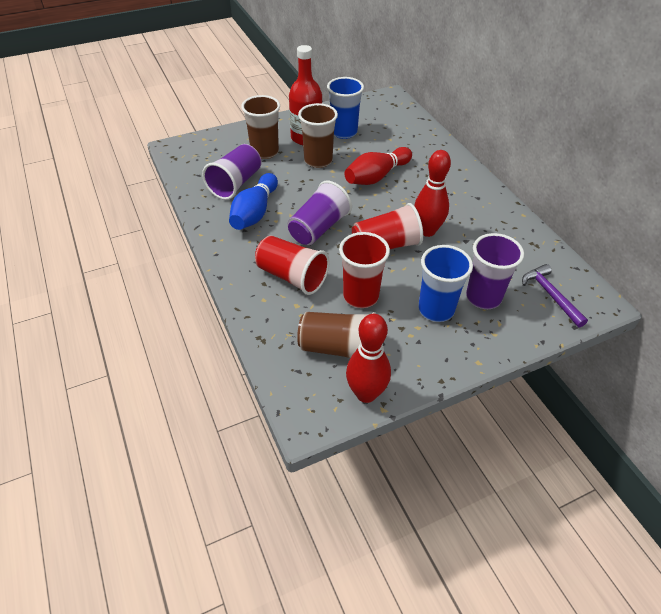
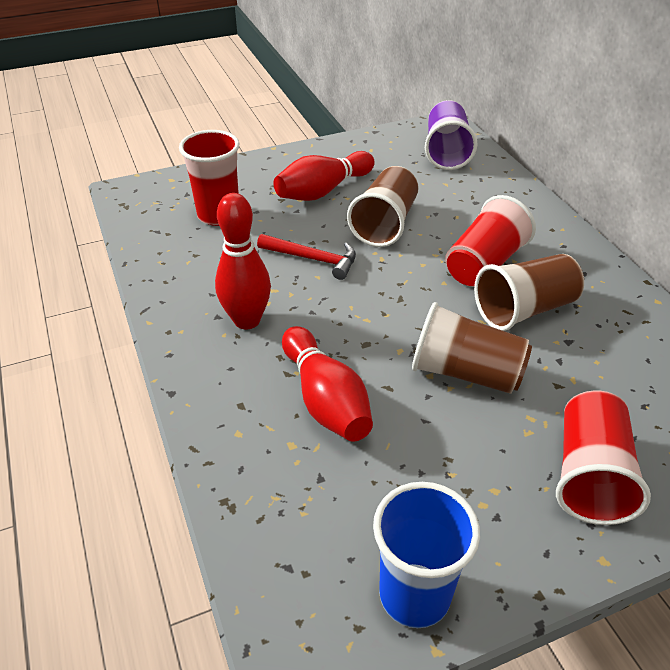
blue bowling pin: 1 -> 0
blue cup: 2 -> 1
purple cup: 3 -> 1
purple hammer: 1 -> 0
red bottle: 1 -> 0
red hammer: 0 -> 1

